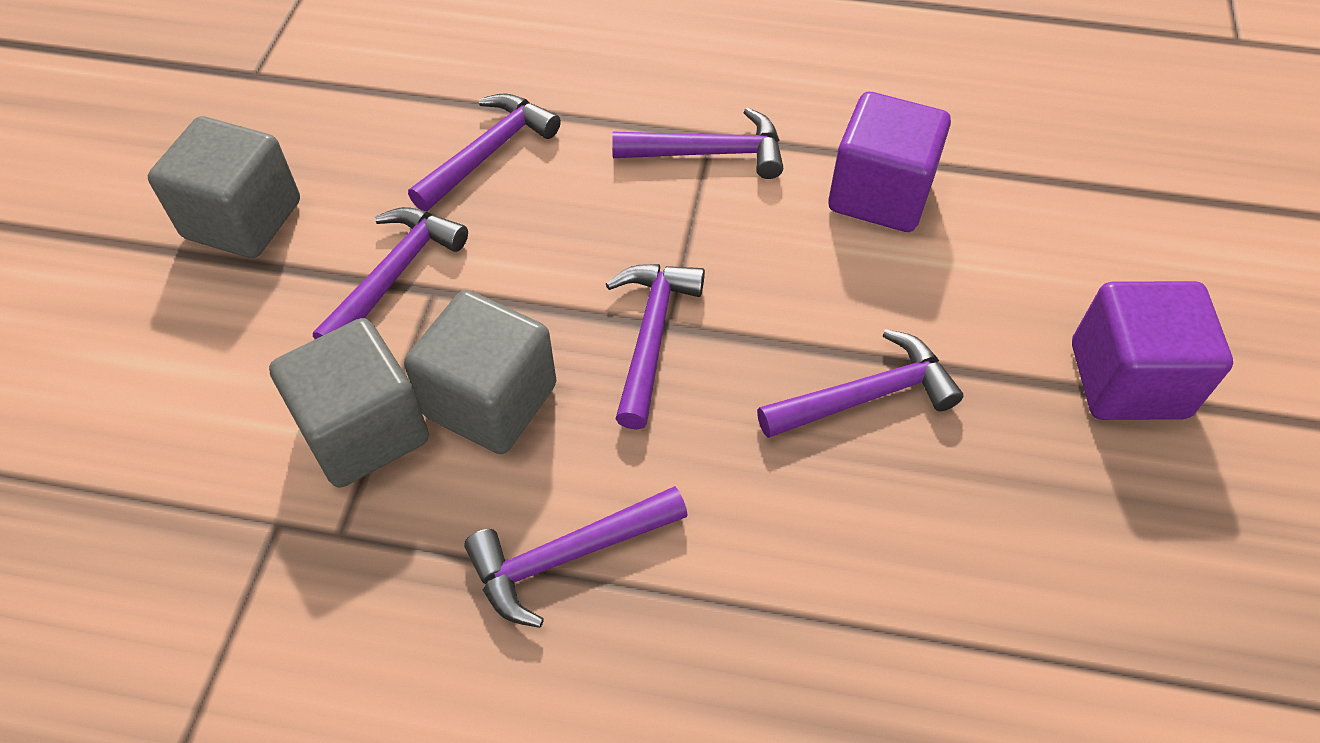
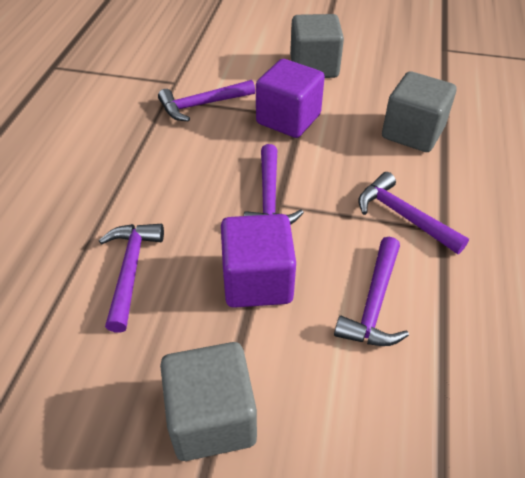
purple hammer: 6 -> 5

